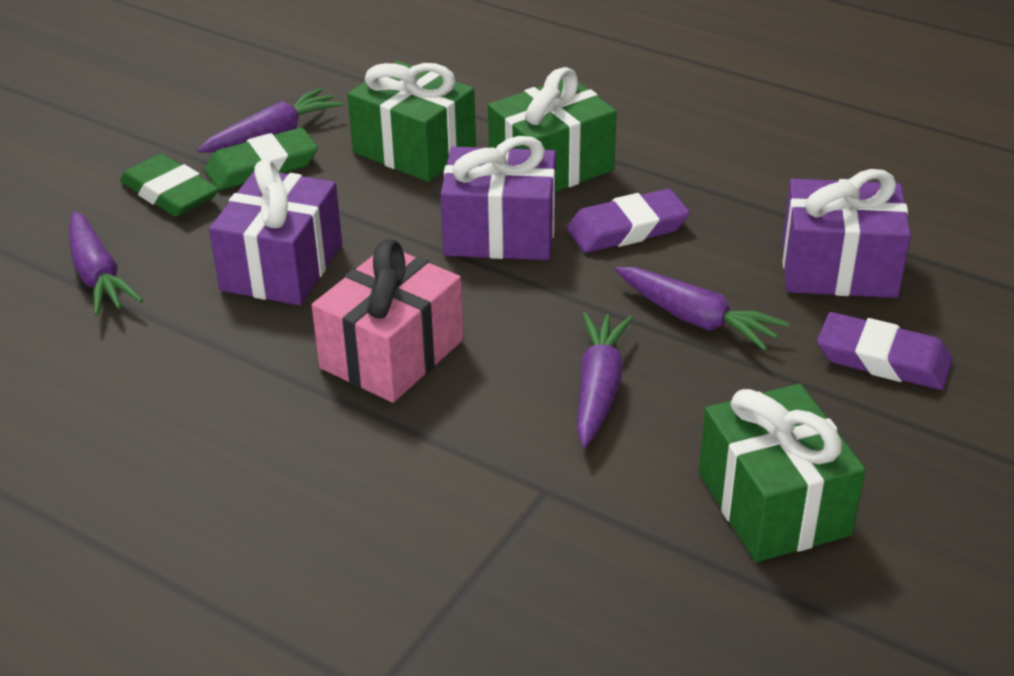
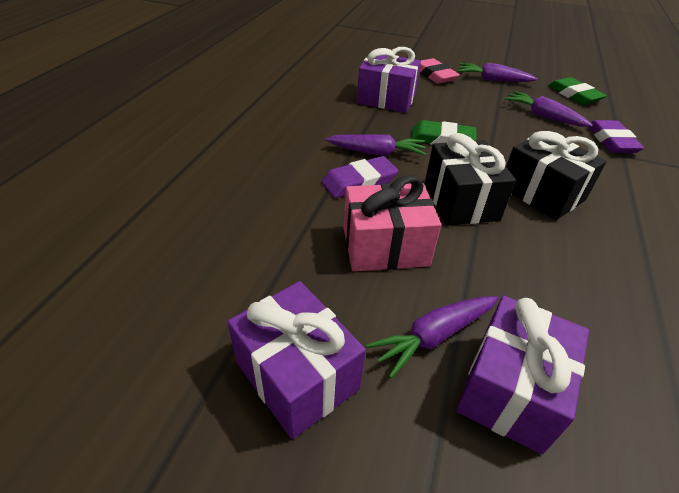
black gift: 0 -> 2
green gift: 3 -> 0
pink eraser: 0 -> 1

